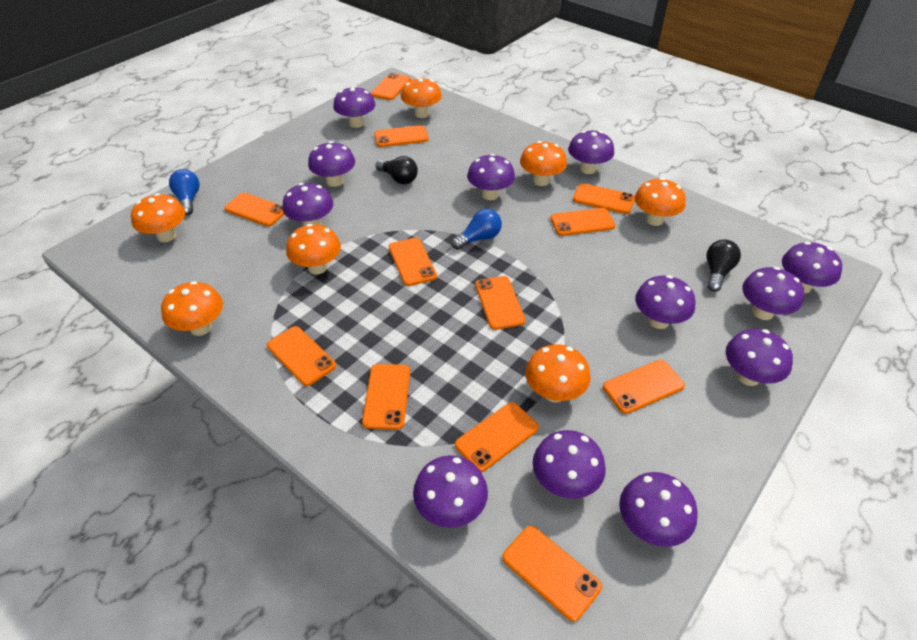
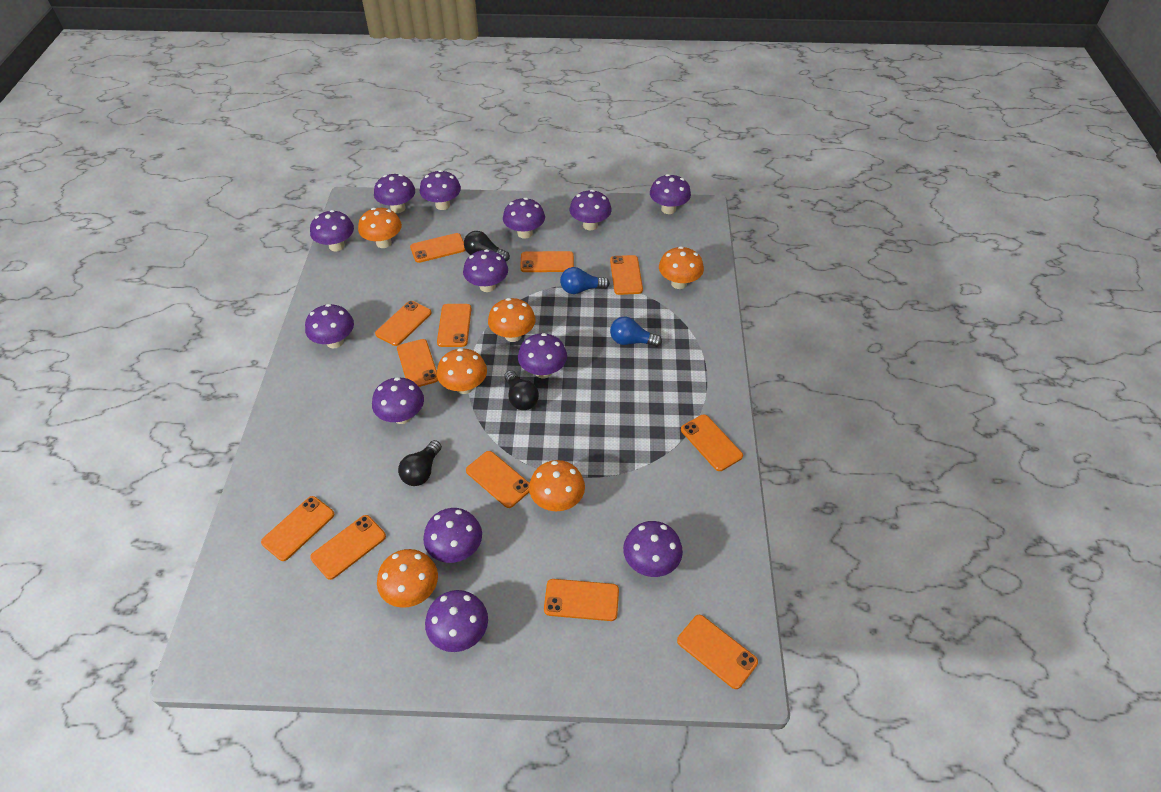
black light bulb: 2 -> 3
orange mushroom: 7 -> 6
purple mushroom: 12 -> 13

